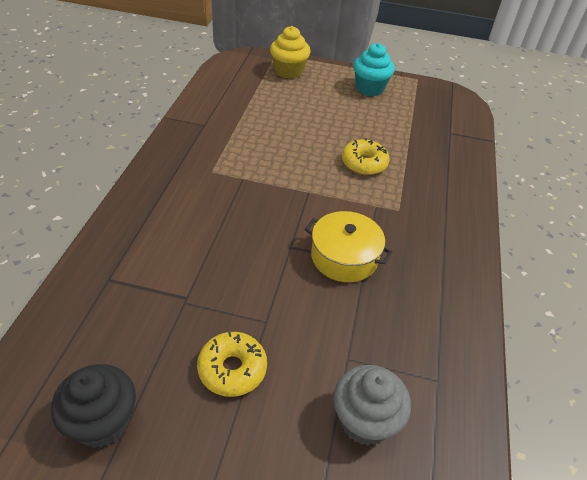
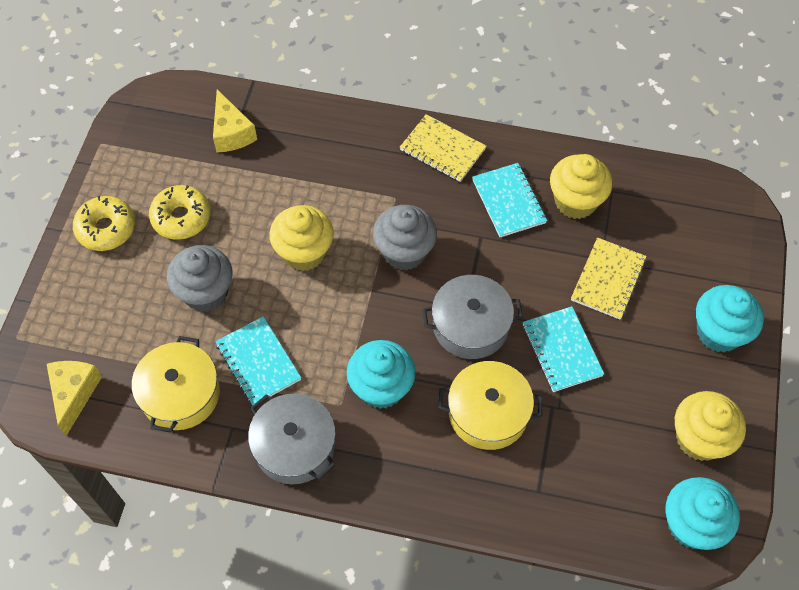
black cupcake: 1 -> 0
grey cupcake: 1 -> 2
grey pot: 0 -> 2
turquoise cupcake: 1 -> 3
turquoise notebook: 0 -> 3
yellow cheese: 0 -> 2
yellow cupcake: 1 -> 3
yellow notebook: 0 -> 2
yellow pot: 1 -> 2

